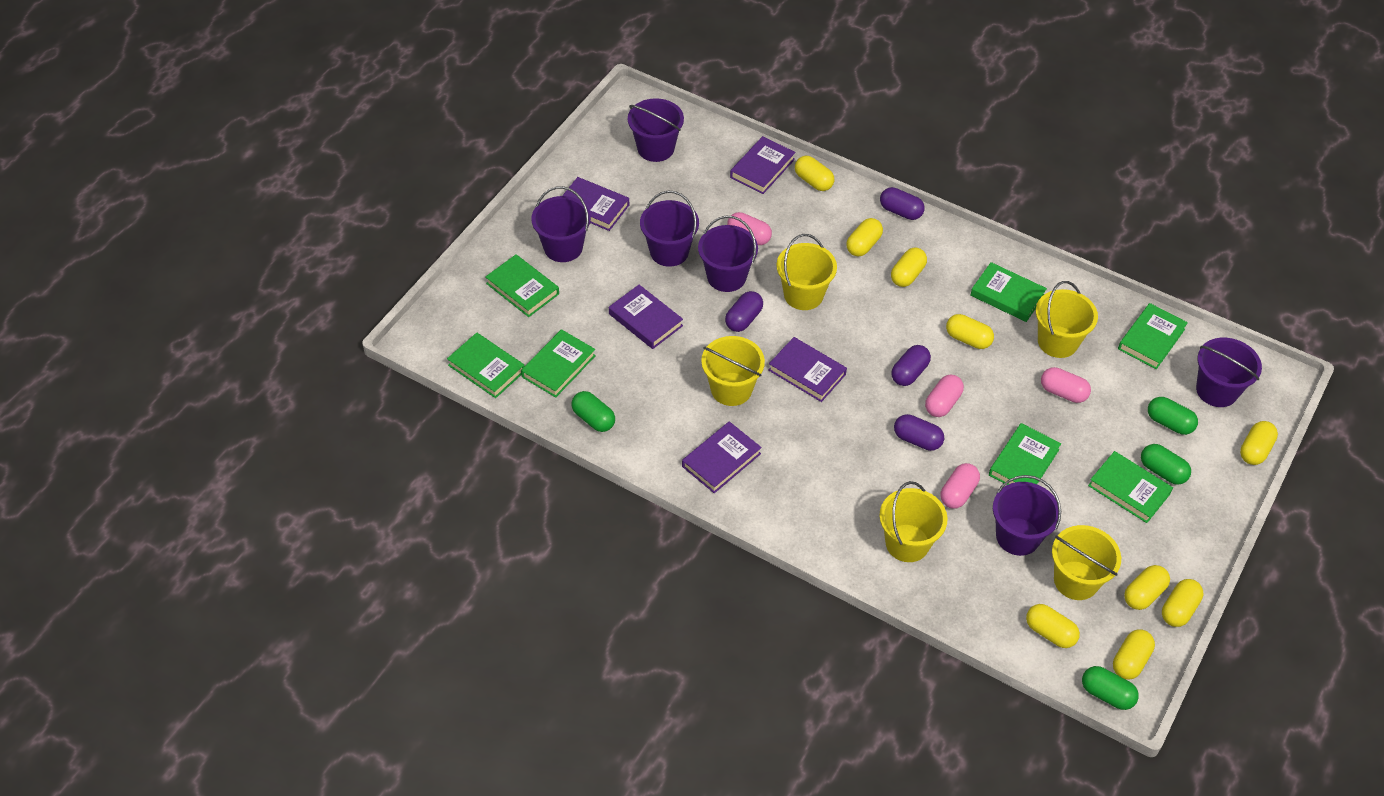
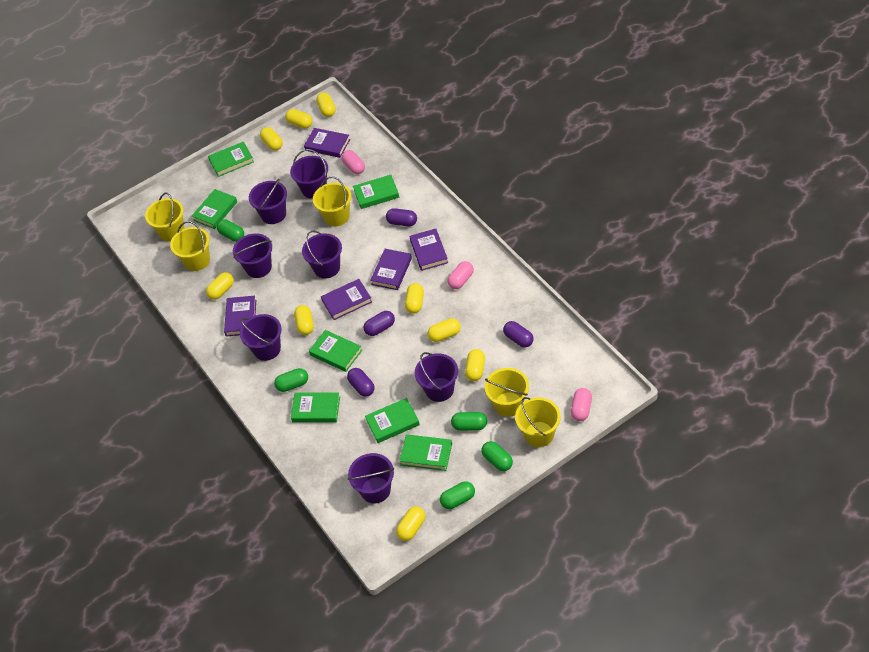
green capsule: 4 -> 5
pink capsule: 4 -> 3
purple bucket: 6 -> 7

